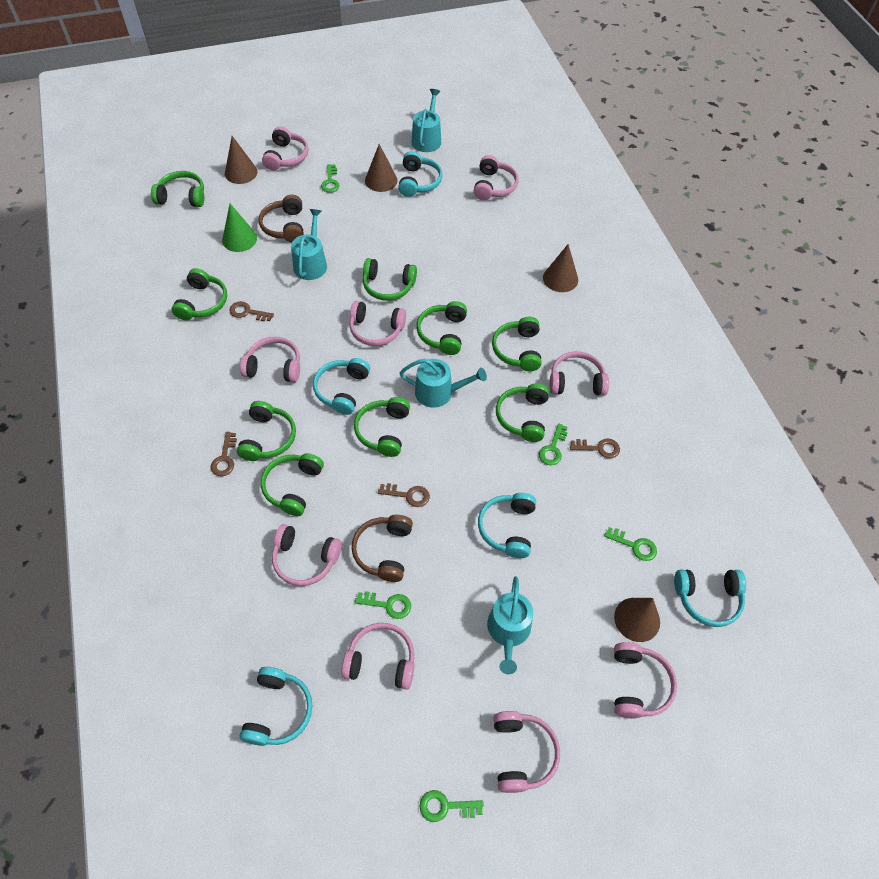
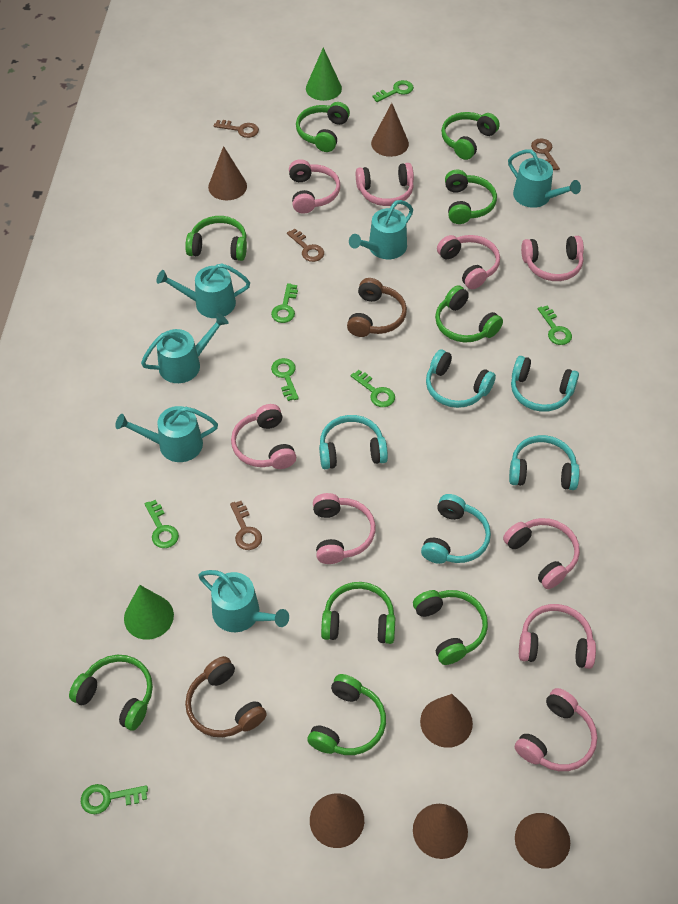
brown cone: 4 -> 6
green cone: 1 -> 2
green key: 5 -> 7
turquoise watering can: 4 -> 6

